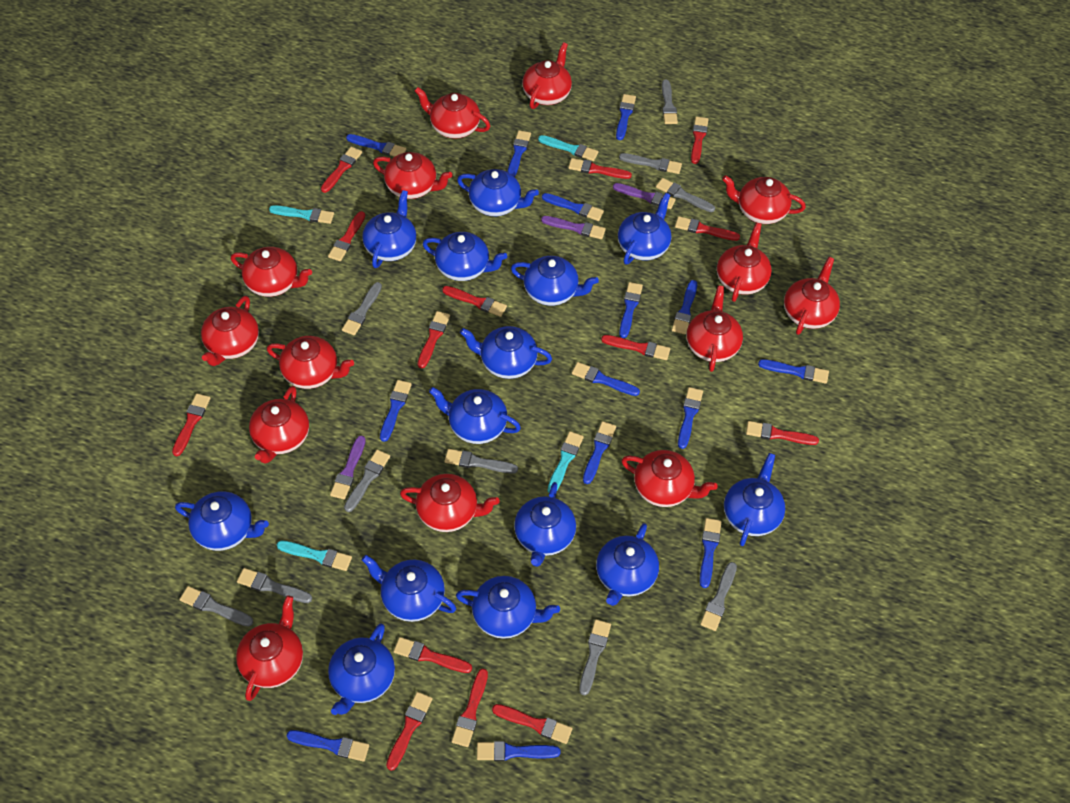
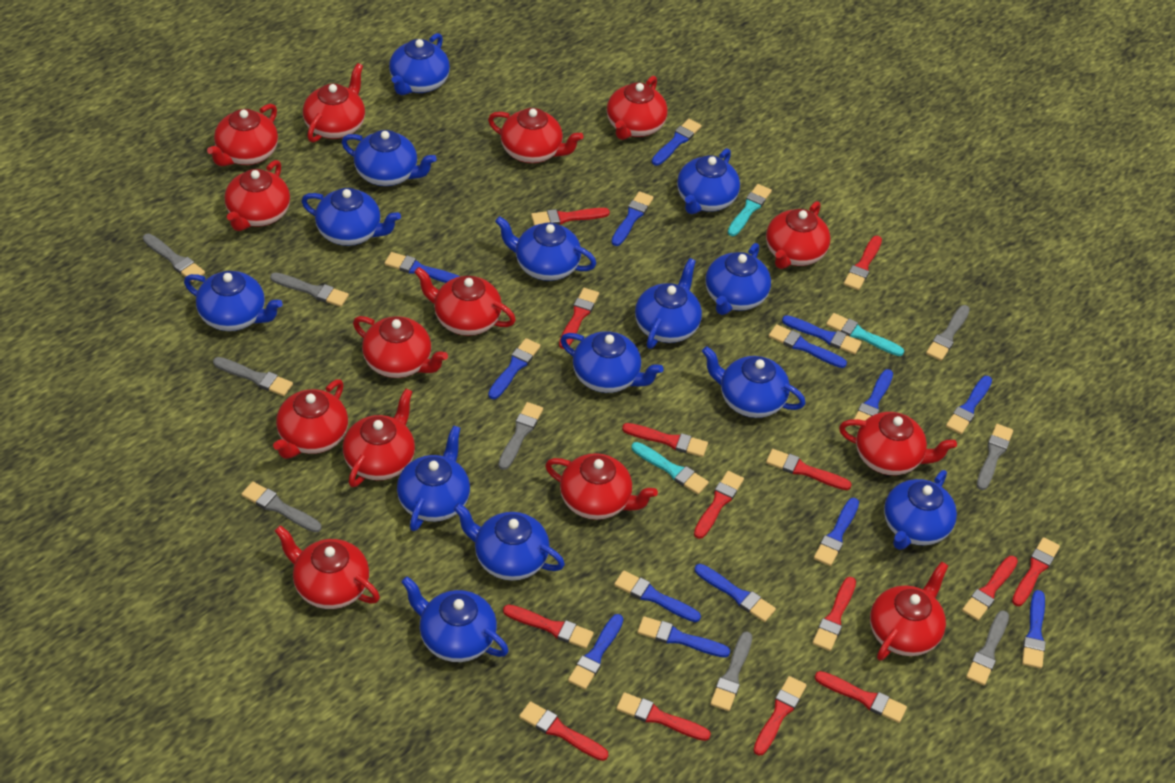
grey brush: 10 -> 9
purple brush: 3 -> 0
turquoise brush: 4 -> 3

